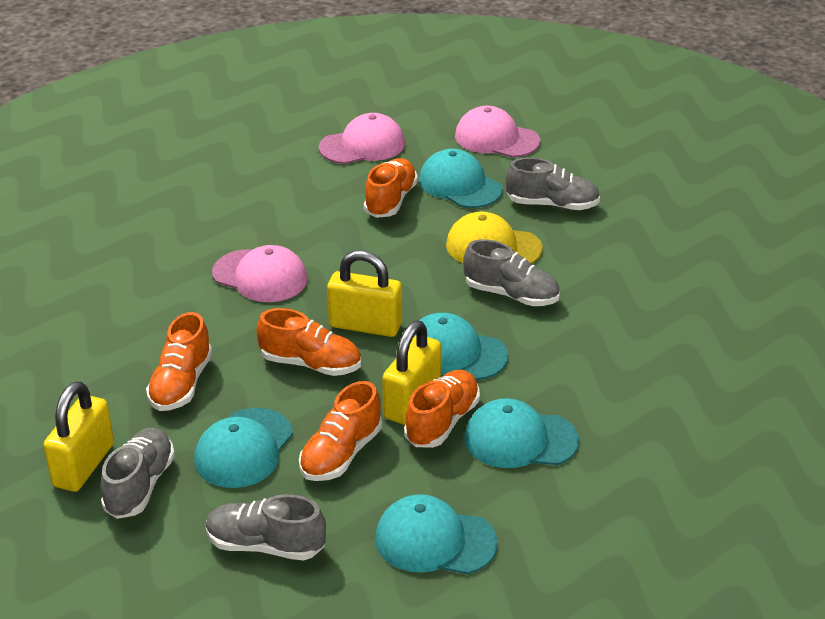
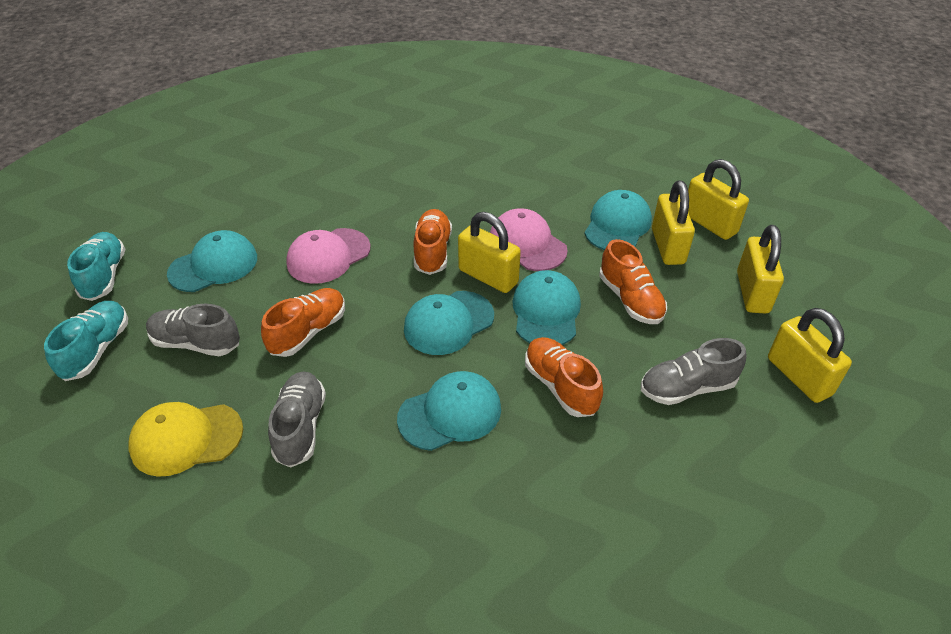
grey shoe: 4 -> 3
orange shoe: 5 -> 4
pink cap: 3 -> 2
turquoise shoe: 0 -> 2
yellow padlock: 3 -> 5

